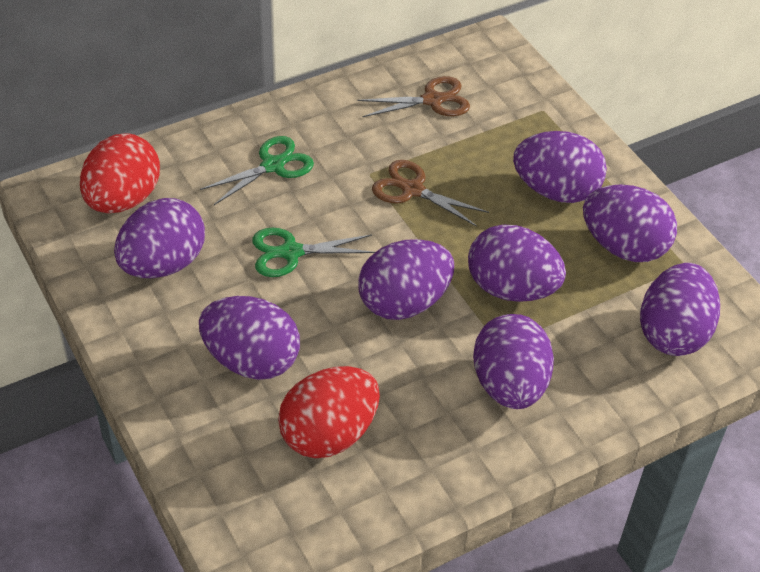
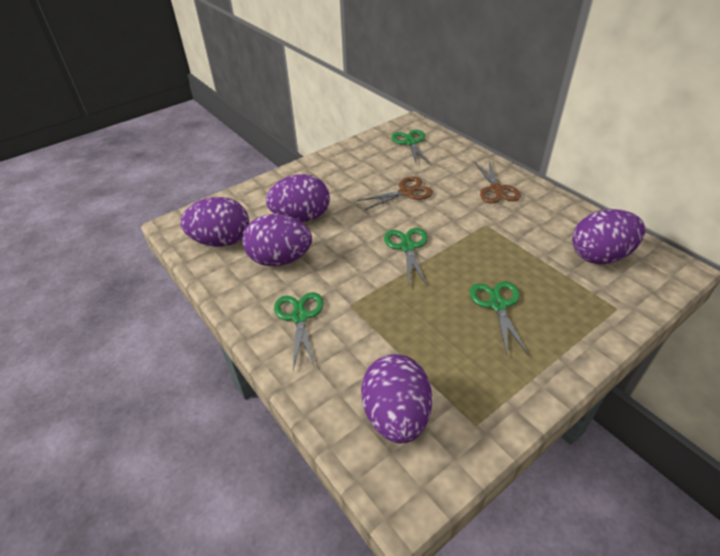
green scissors: 2 -> 4
purple egg: 8 -> 5
red egg: 2 -> 0

